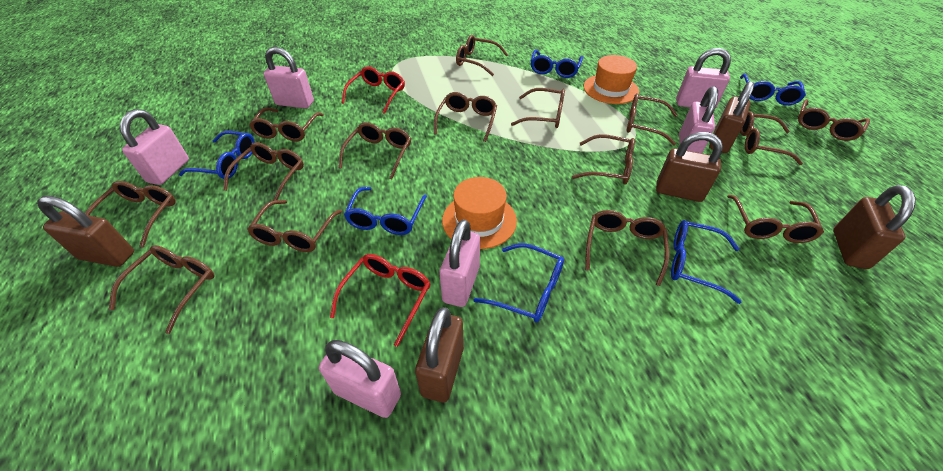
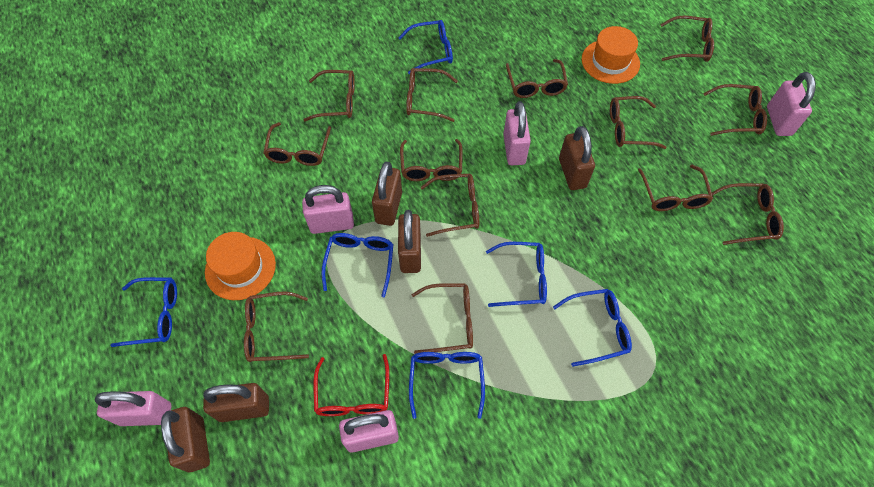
brown glasses: 15 -> 13
pink padlock: 6 -> 5
red glasses: 2 -> 1

